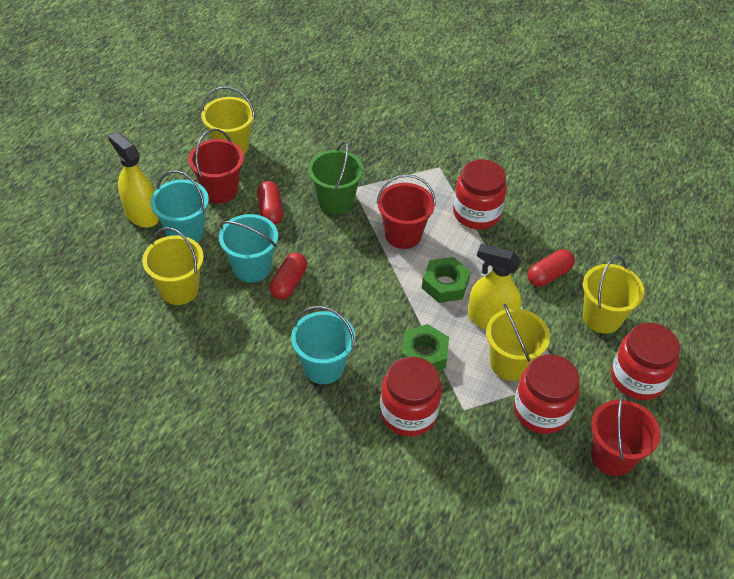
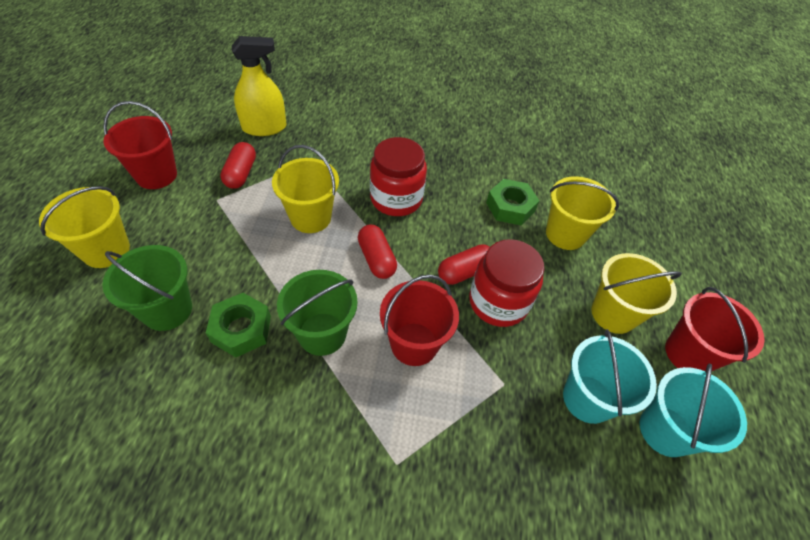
green bucket: 1 -> 2
red jar: 4 -> 2
turquoise bucket: 3 -> 2
yellow spray bottle: 2 -> 1

